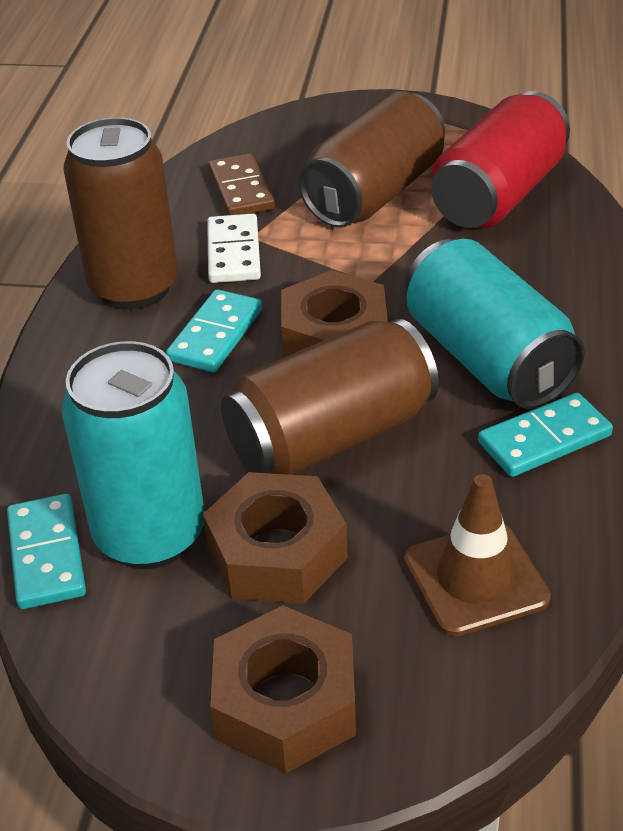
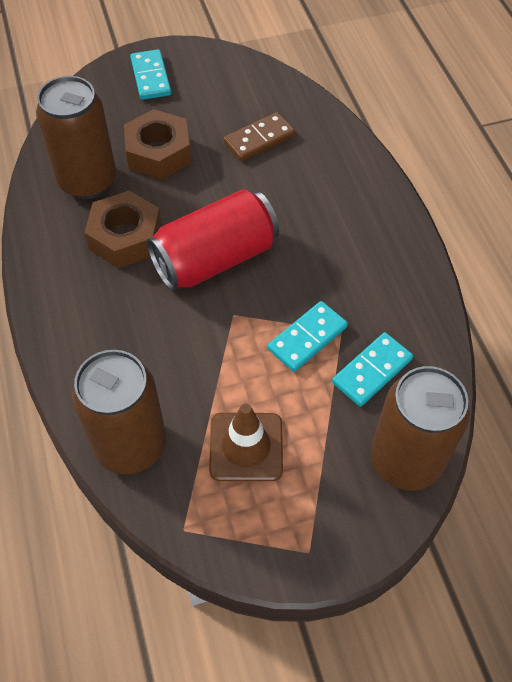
brown nut: 3 -> 2
turquoise can: 2 -> 0
white domino: 1 -> 0

